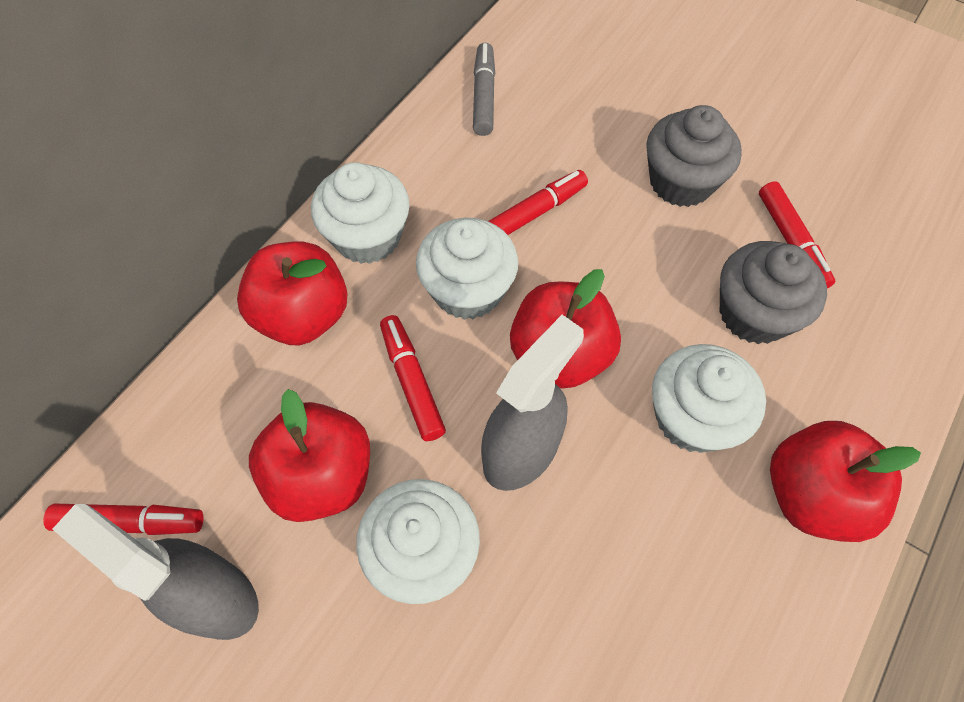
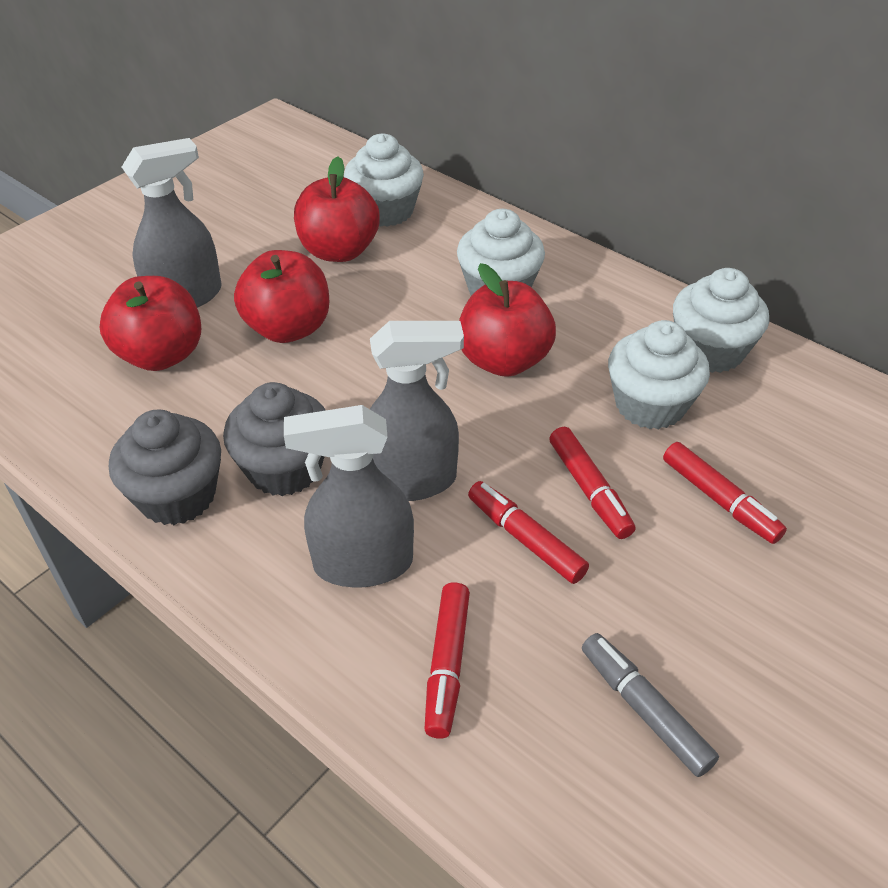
grey spray bottle: 2 -> 3

